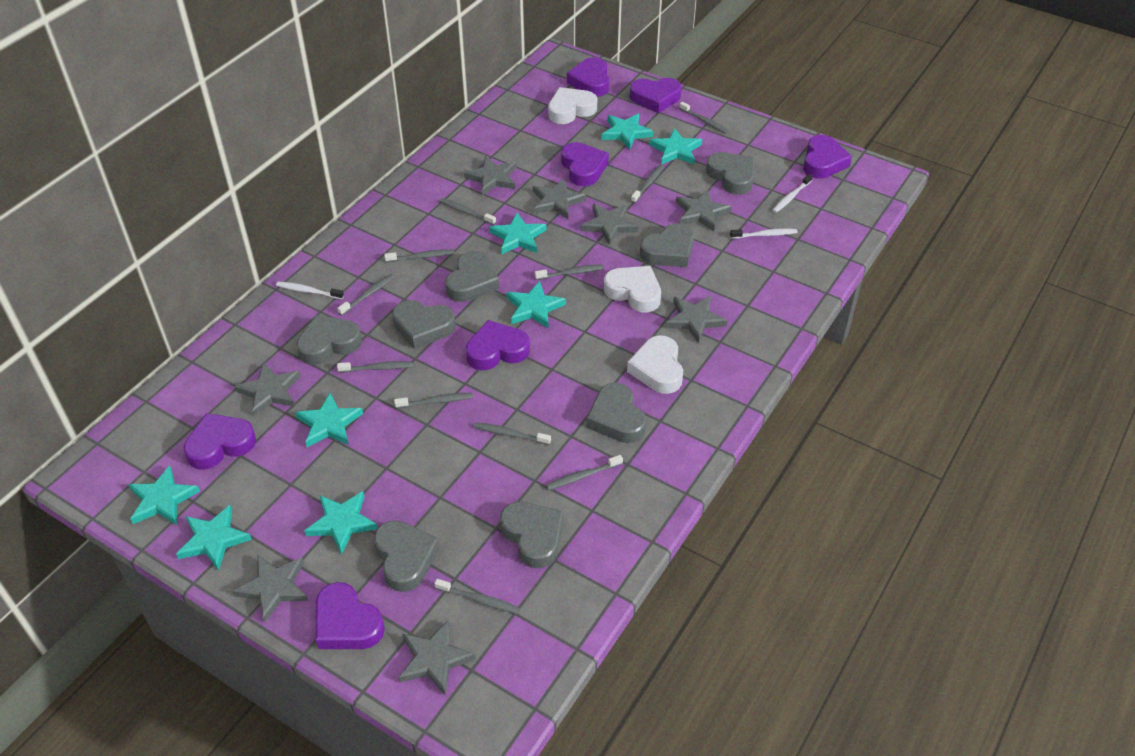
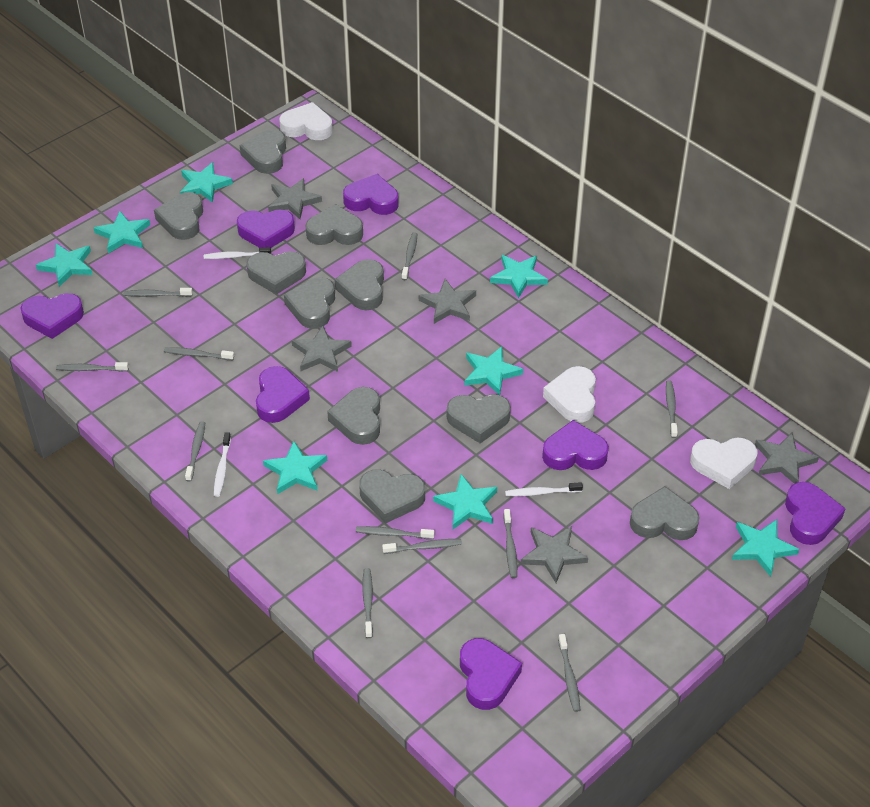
grey heart: 8 -> 10
grey star: 8 -> 5

